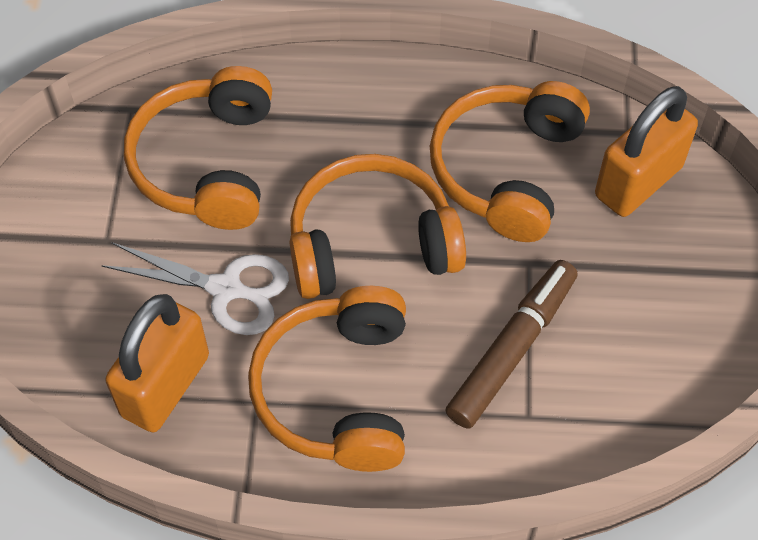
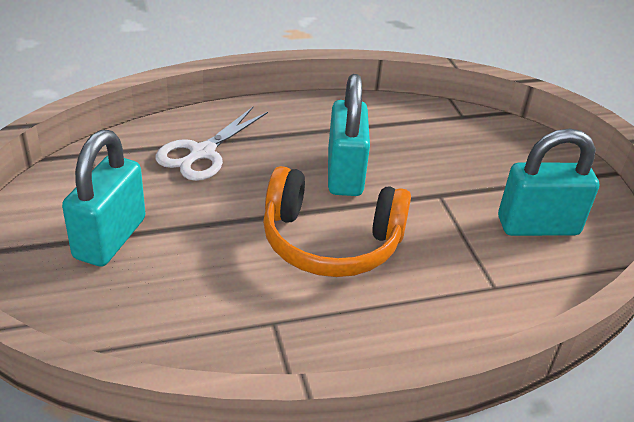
brown marker: 1 -> 0
orange headphones: 4 -> 1
orange padlock: 2 -> 0
turquoise padlock: 0 -> 3

